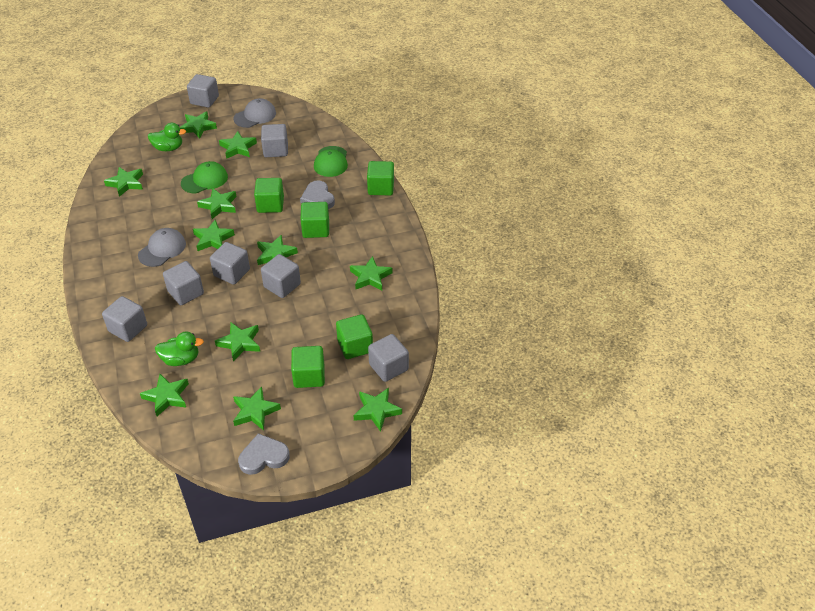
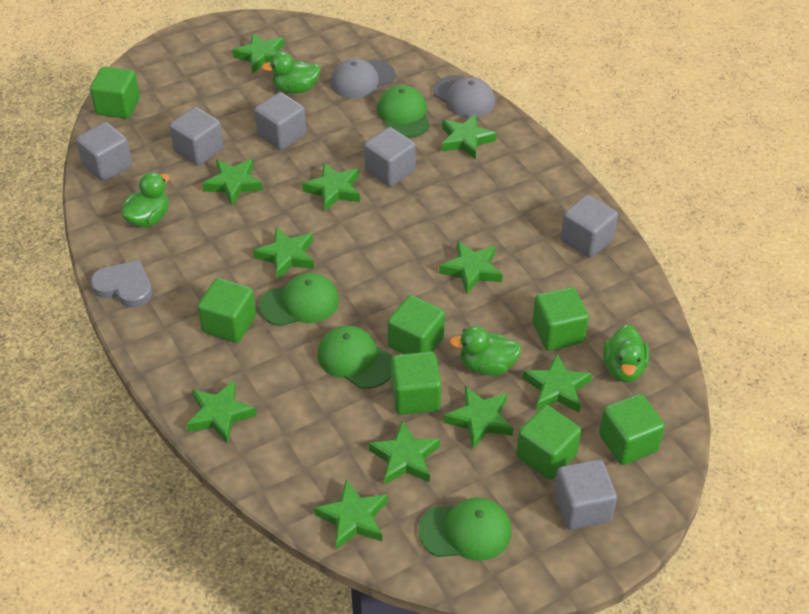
green cap: 2 -> 4
green cube: 5 -> 7
green duck: 2 -> 4
grey cube: 7 -> 6
grey heart: 2 -> 1

